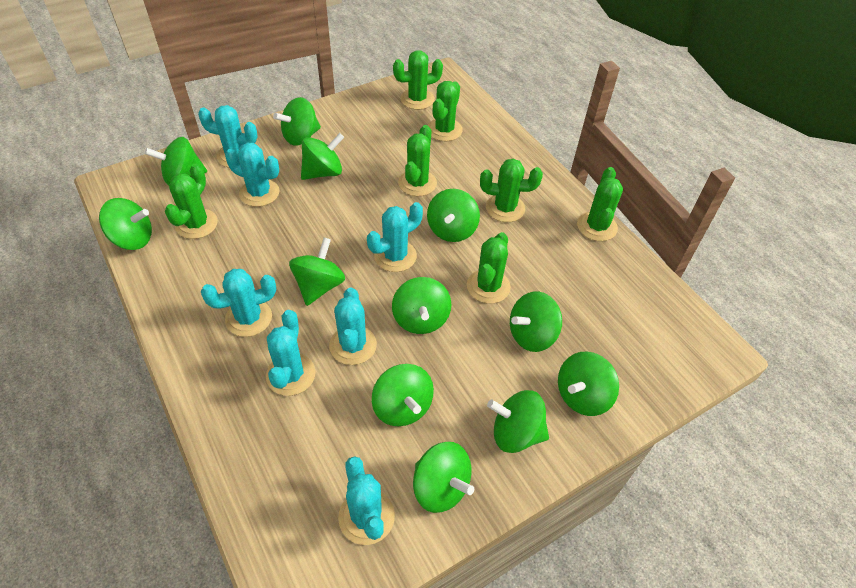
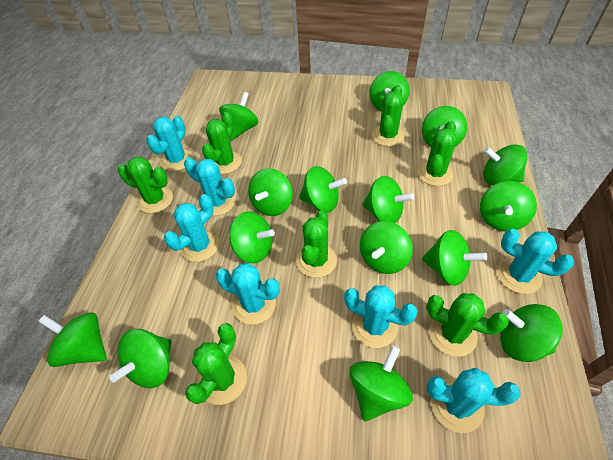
green spinning top: 12 -> 15

